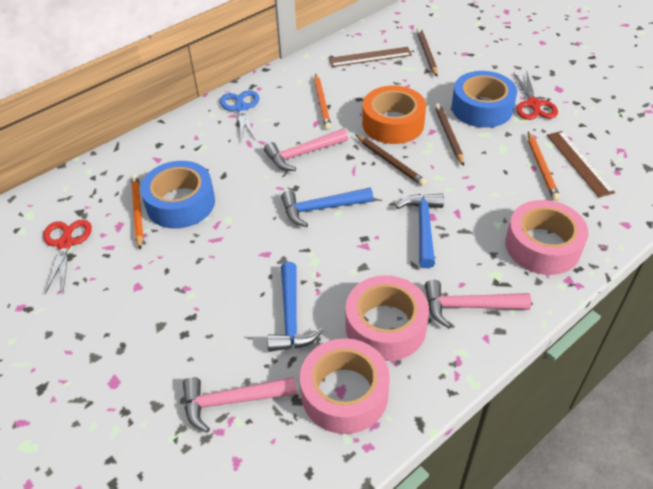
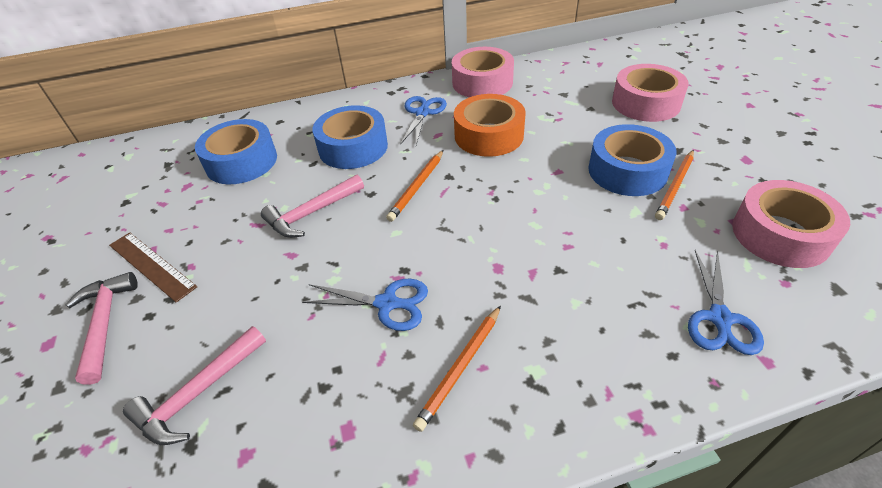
blue hammer: 3 -> 0
blue scissors: 1 -> 3
blue tape: 2 -> 3
brown pencil: 3 -> 0
brown ruler: 2 -> 1
red scissors: 2 -> 0

